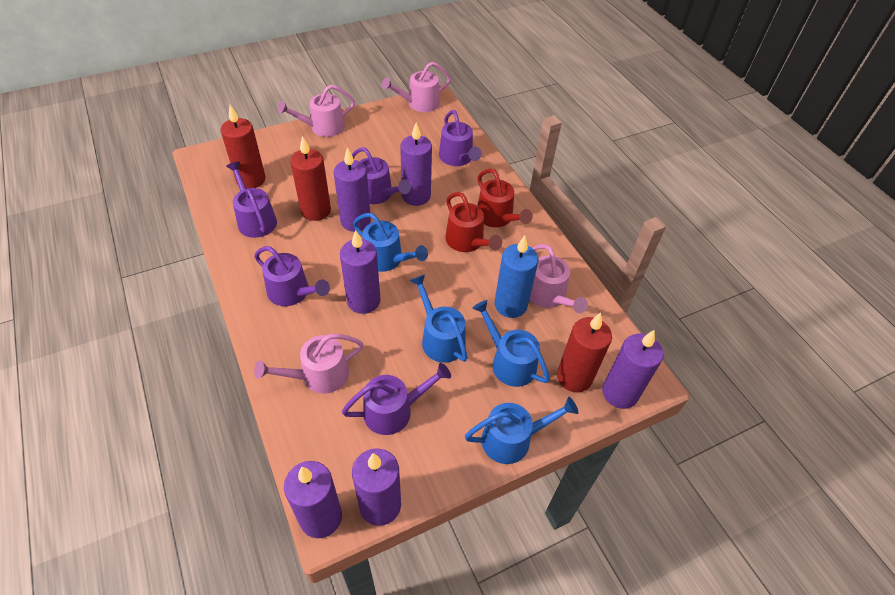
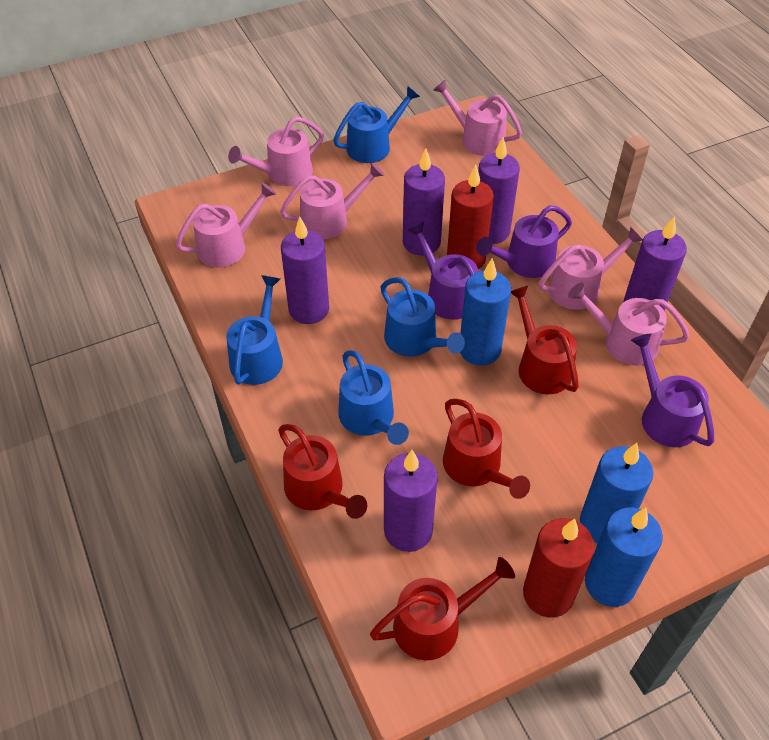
blue candle: 1 -> 3
pink watering can: 4 -> 6
purple candle: 6 -> 5
purple watering can: 5 -> 3
red candle: 3 -> 2
red watering can: 2 -> 4

